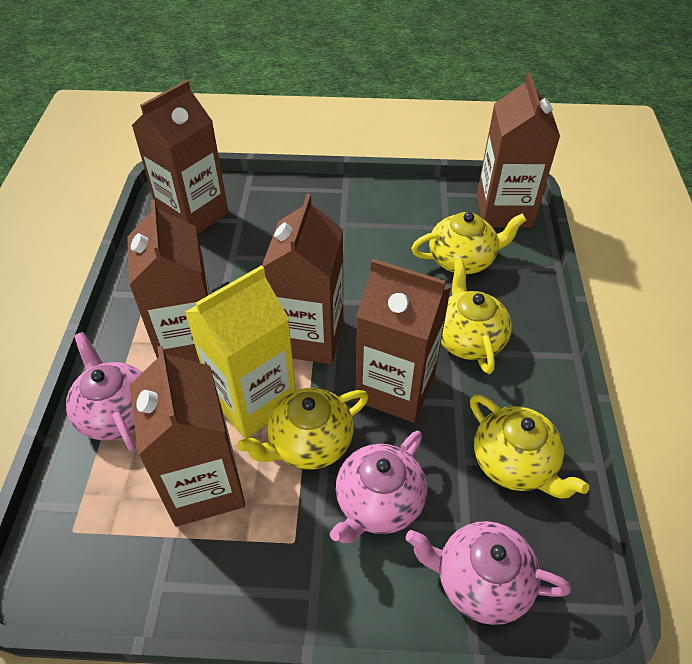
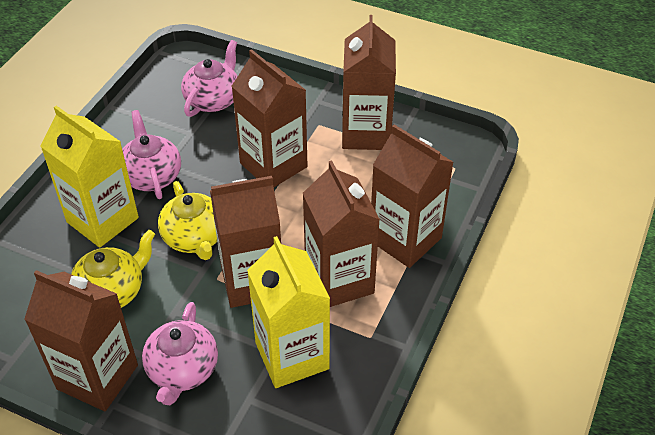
yellow carton: 1 -> 2
yellow teapot: 4 -> 2

